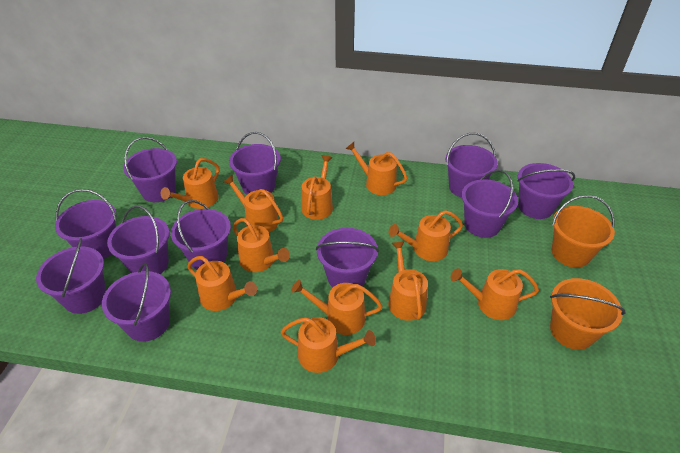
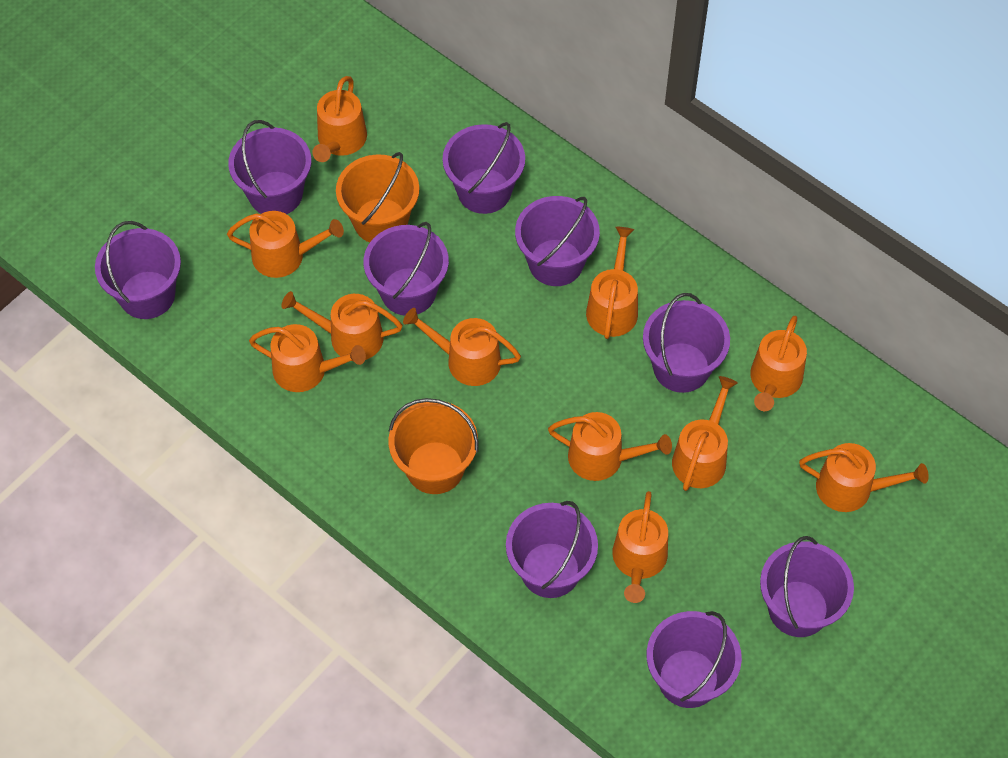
purple bucket: 11 -> 9

